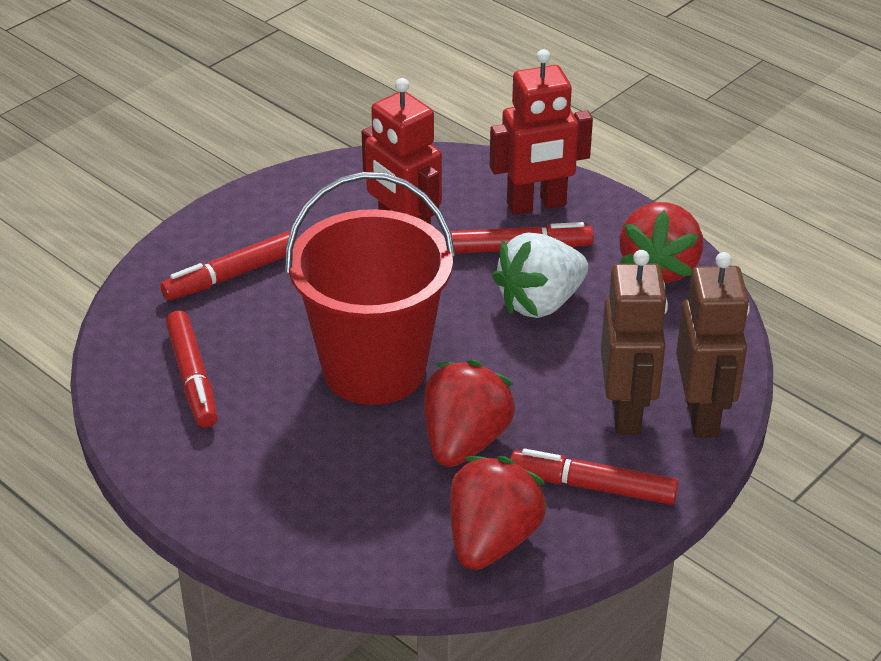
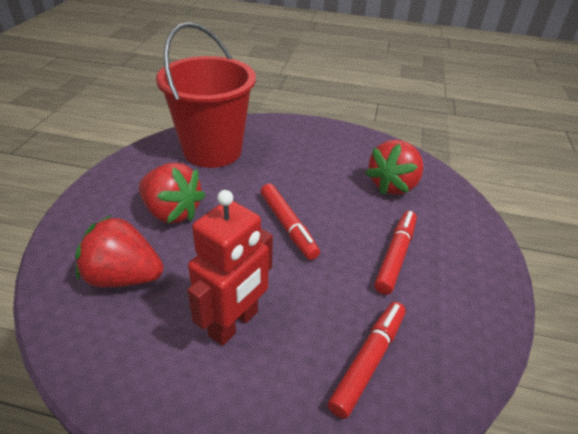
brown robot: 2 -> 0
red marker: 4 -> 3
red robot: 2 -> 1
white strawberry: 1 -> 0

